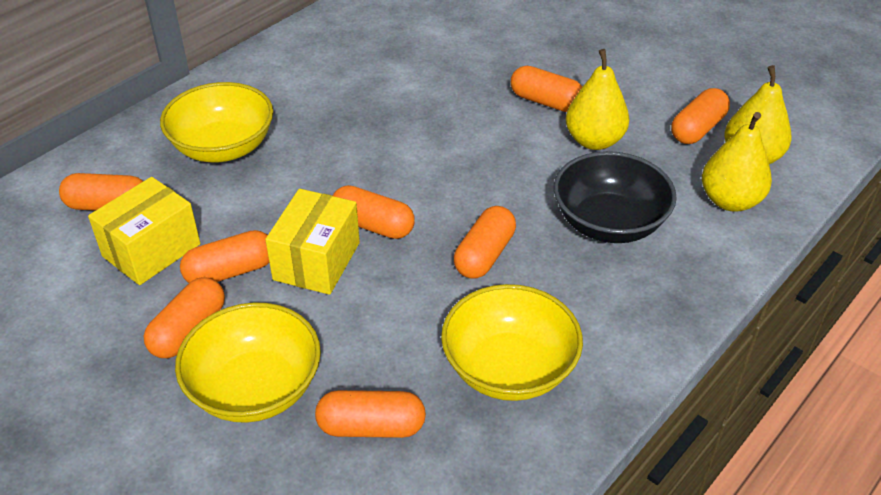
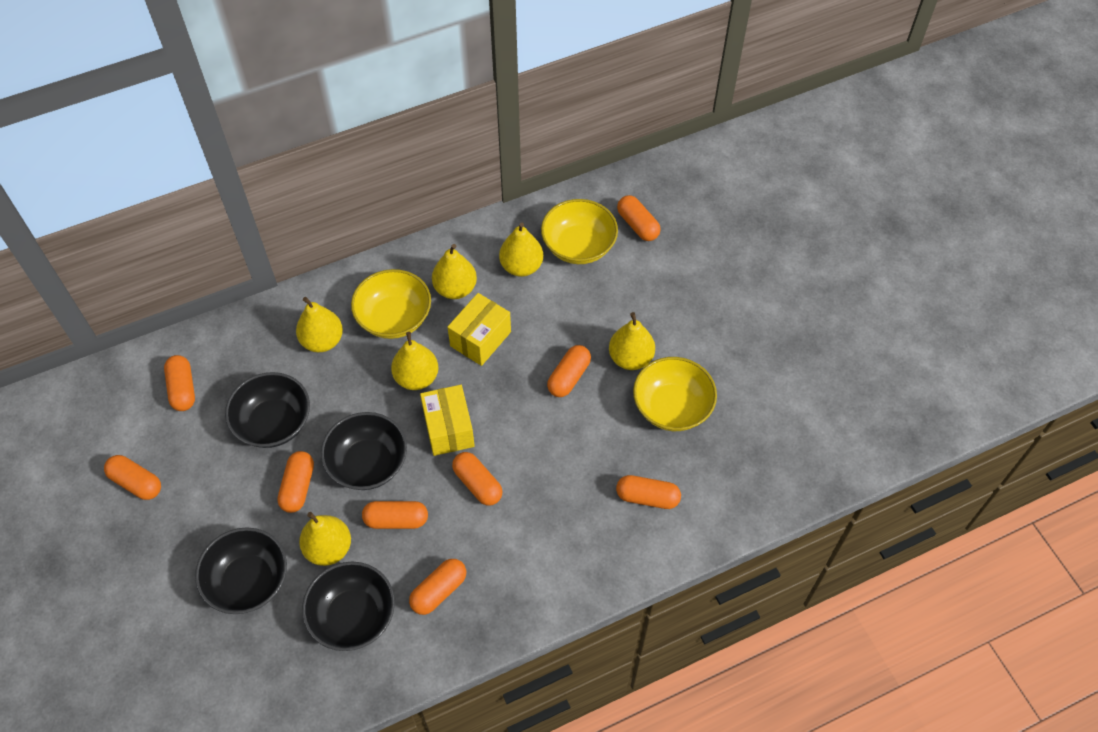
black bowl: 1 -> 4
orange capsule: 8 -> 9
yellow pear: 3 -> 6

